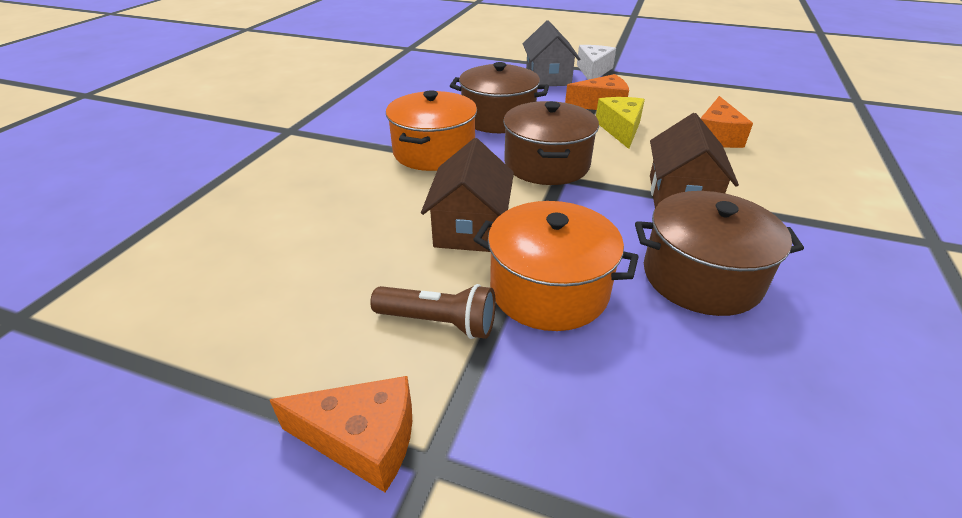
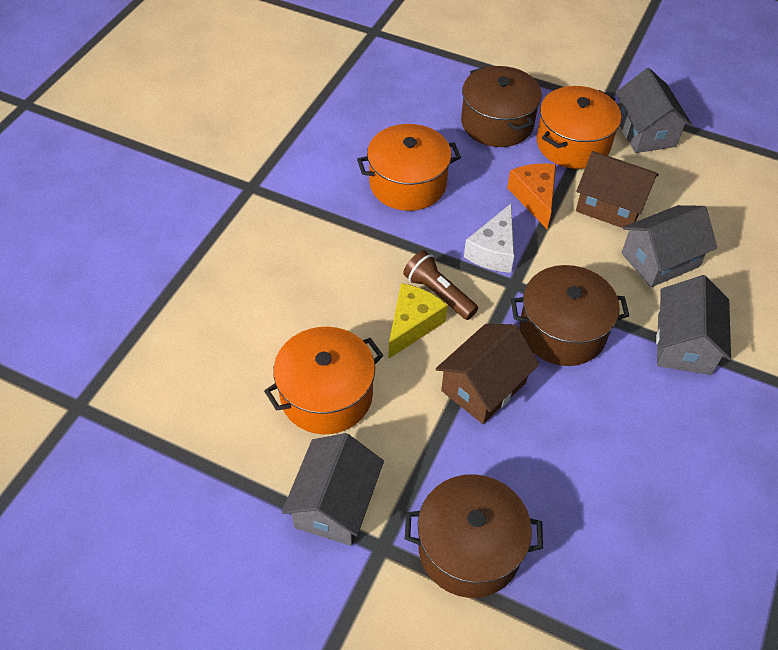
grey house: 1 -> 4
orange cheese: 3 -> 1
orange pot: 2 -> 3

